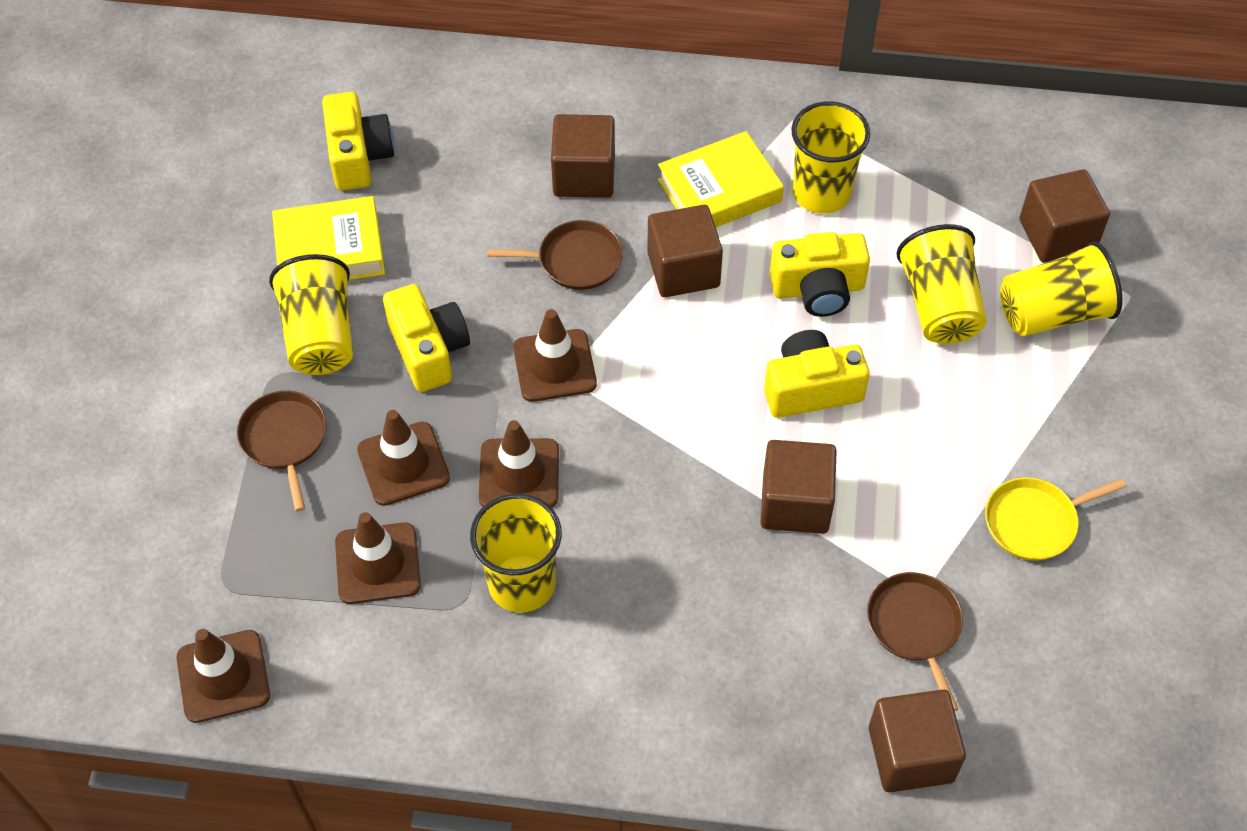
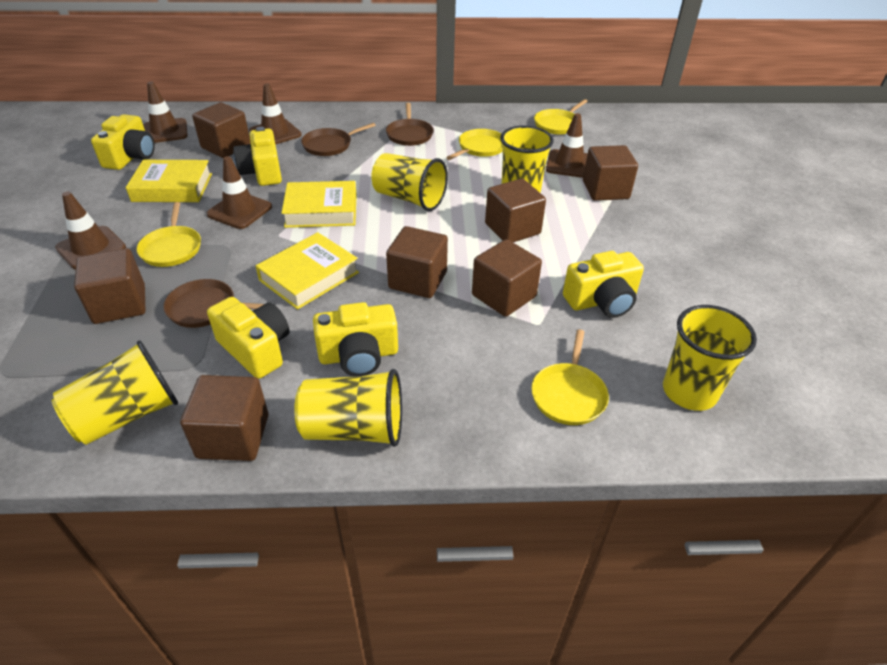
brown cube: 5 -> 7
yellow book: 2 -> 3
yellow camera: 4 -> 5
yellow pan: 1 -> 4

